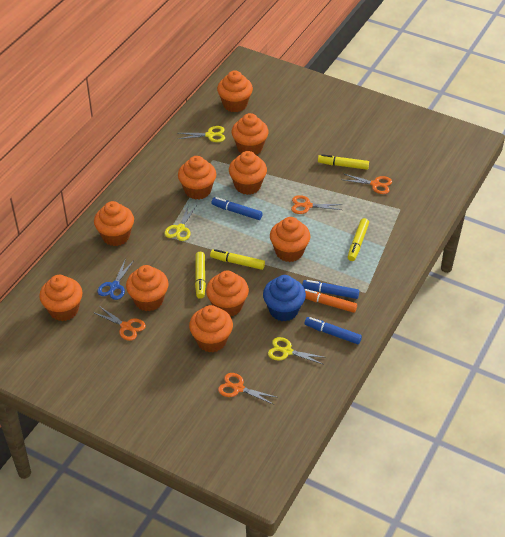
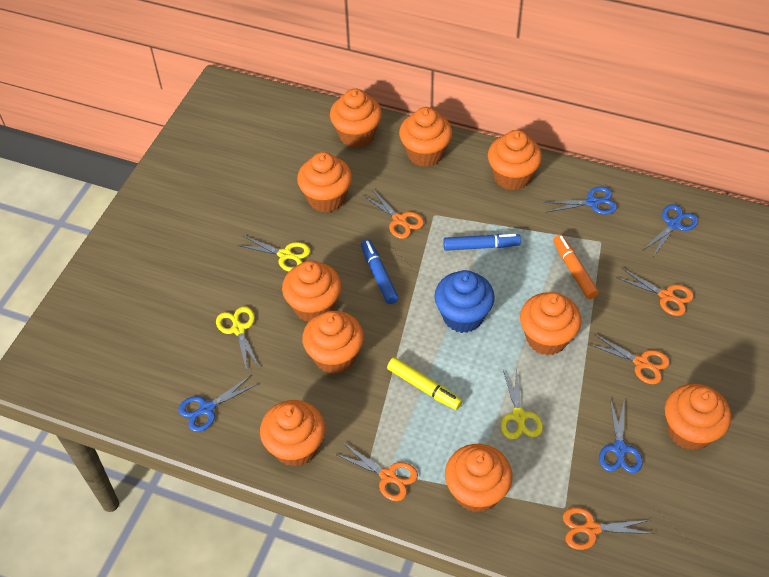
blue marker: 3 -> 2
blue scissors: 1 -> 4
orange scissors: 4 -> 5
yellow marker: 4 -> 1

